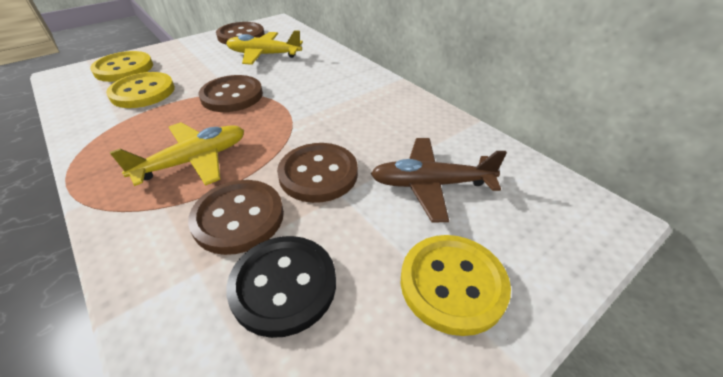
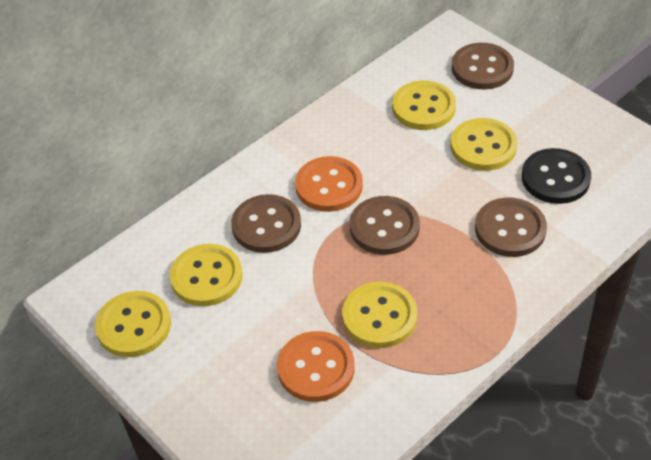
brown plane: 1 -> 0
orange button: 0 -> 2
yellow button: 3 -> 5
yellow plane: 2 -> 0

